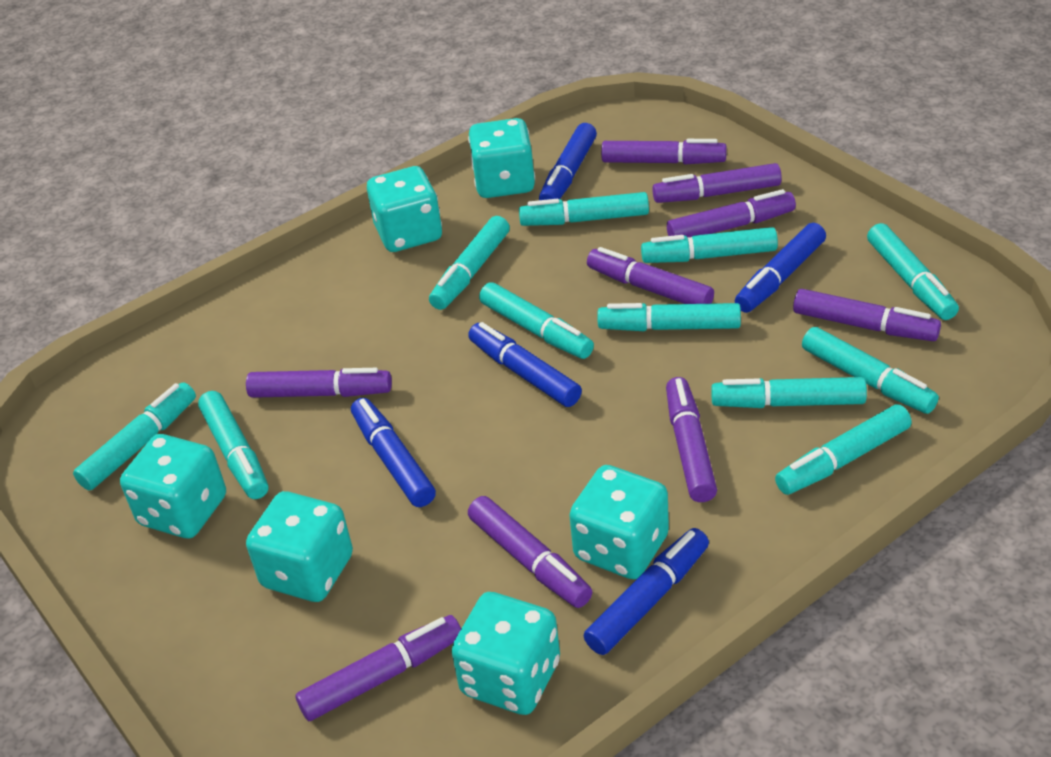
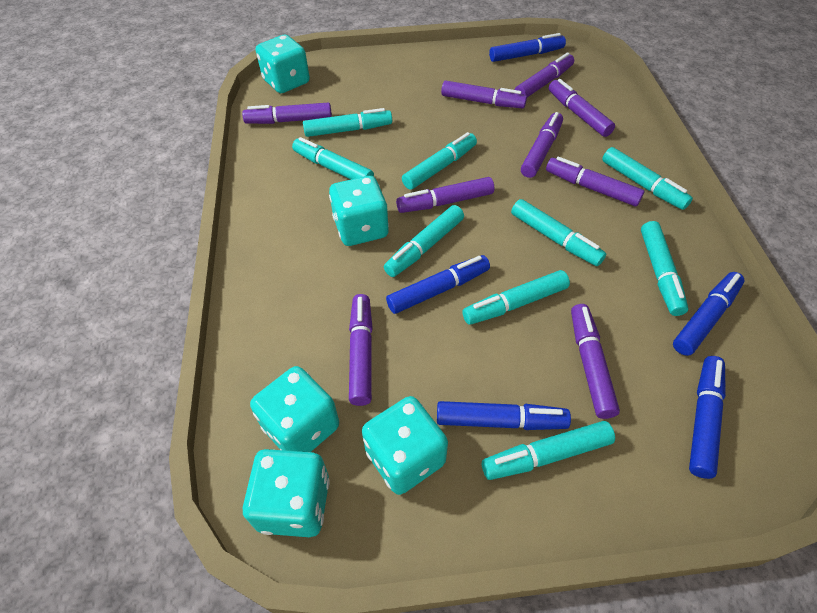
turquoise dice: 6 -> 5
turquoise marker: 11 -> 9

